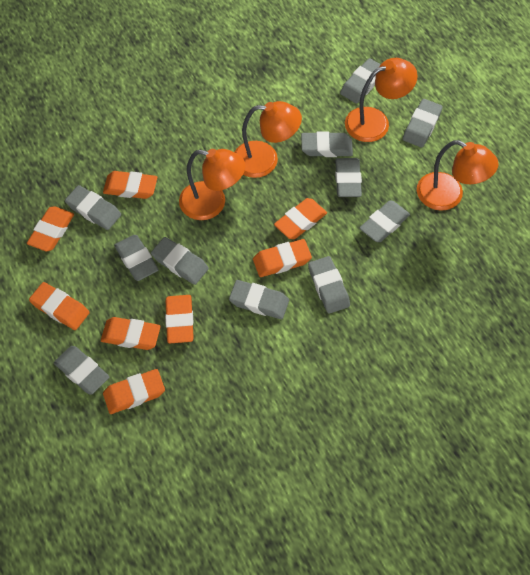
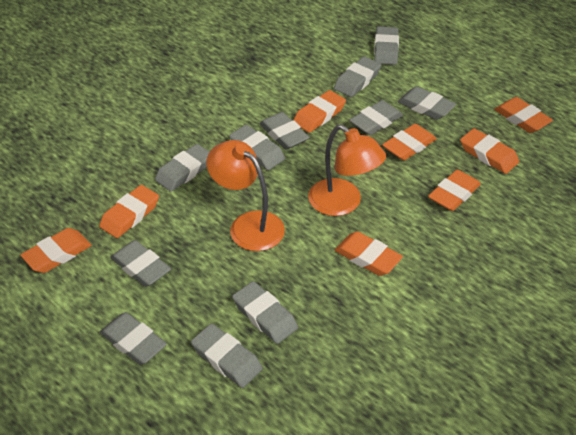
orange lamp: 4 -> 2

